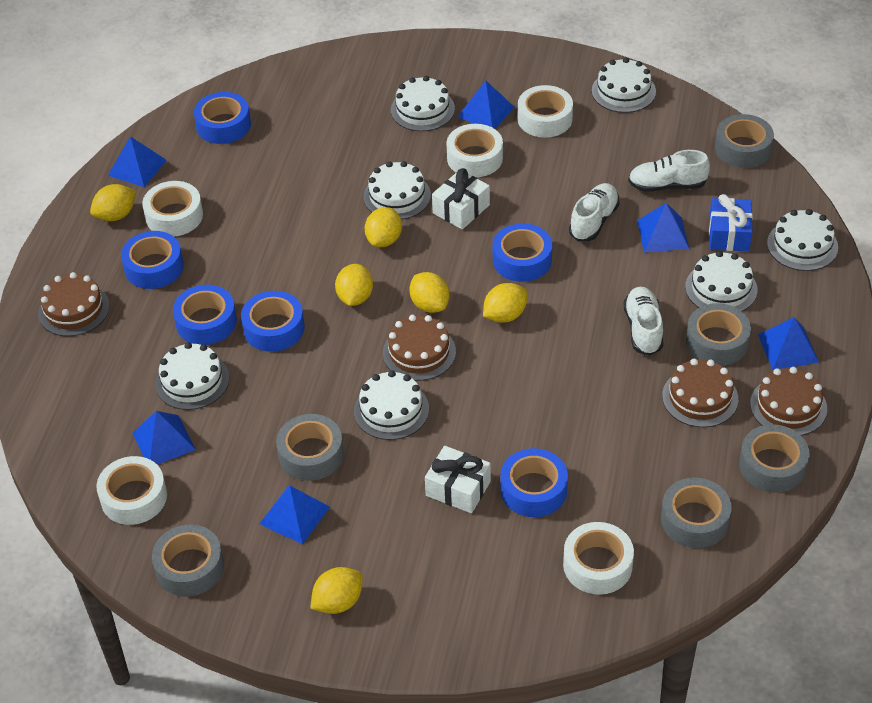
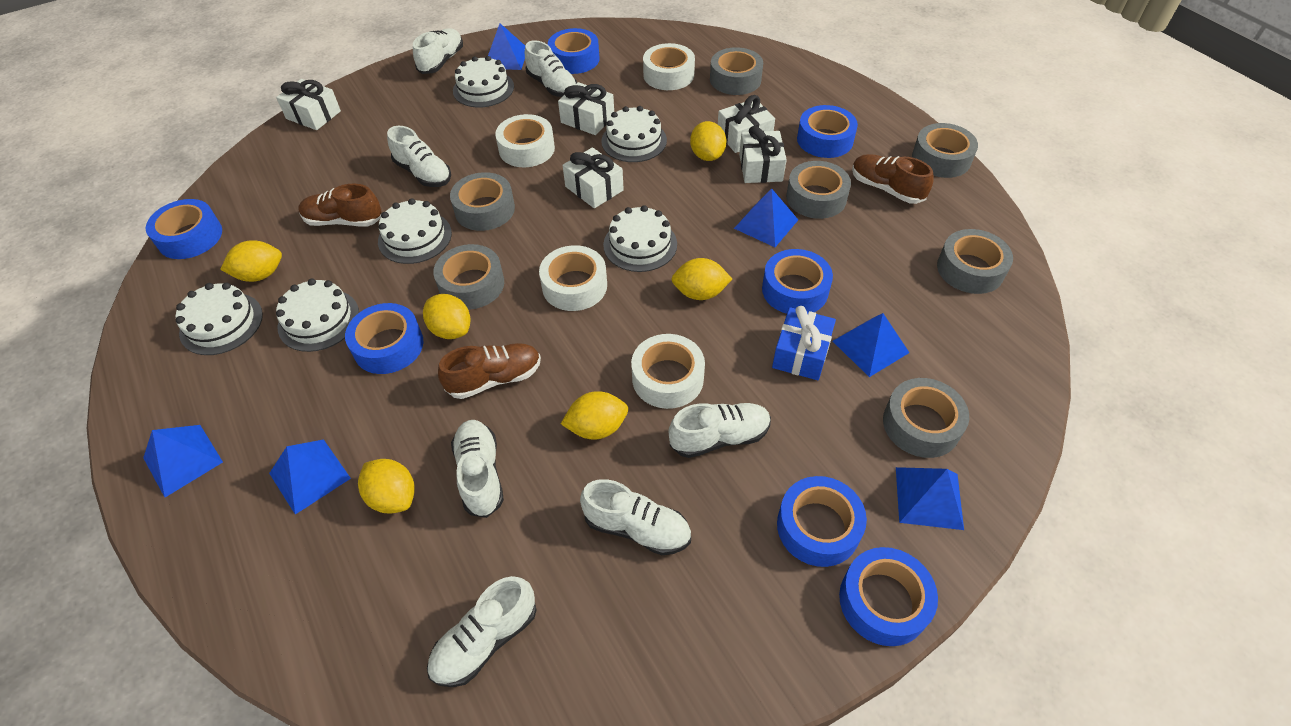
blue tape: 6 -> 7
brown cake: 4 -> 0
brown shoe: 0 -> 3
grey tape: 6 -> 7
white cake: 7 -> 6
white gift: 2 -> 5
white shoe: 3 -> 7
white tape: 5 -> 4

